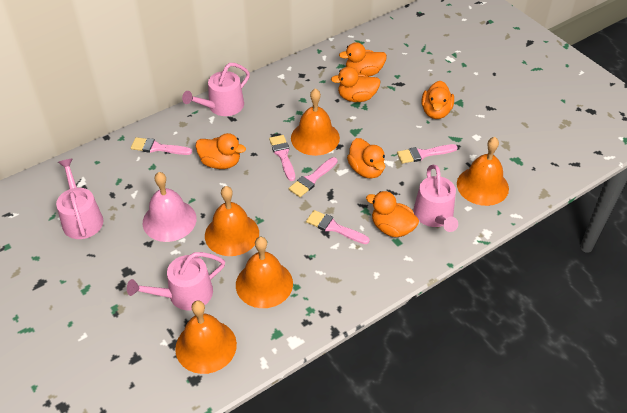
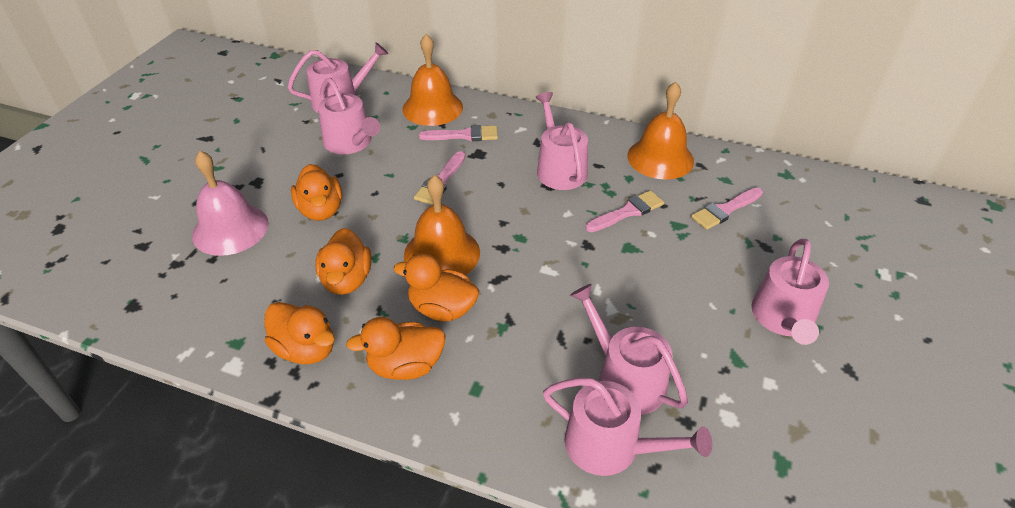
orange bell: 5 -> 3
orange duck: 6 -> 5
pink brush: 5 -> 4
pink watering can: 4 -> 6

